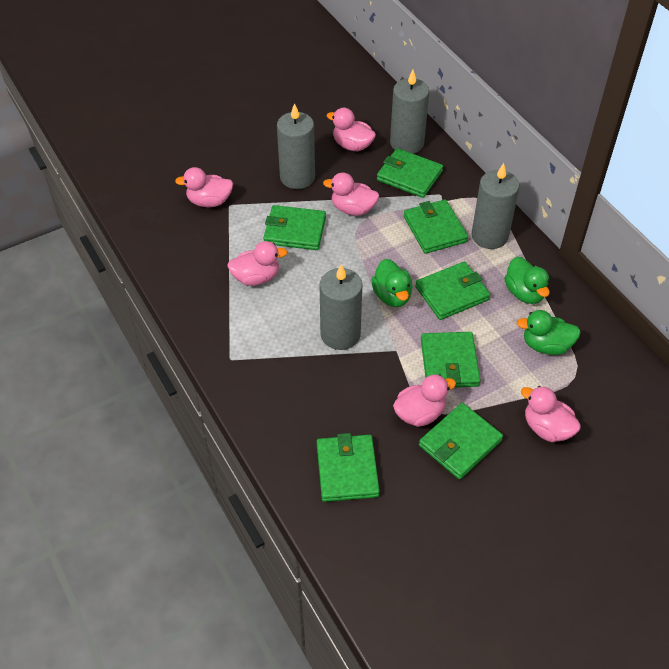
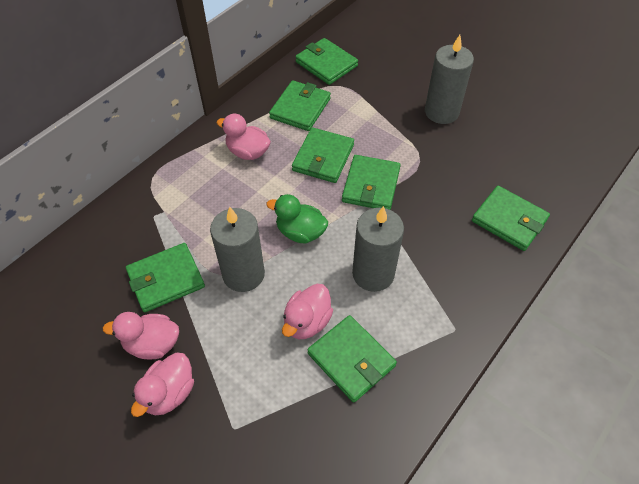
green duck: 3 -> 1
grey candle: 4 -> 3
pink duck: 6 -> 4

